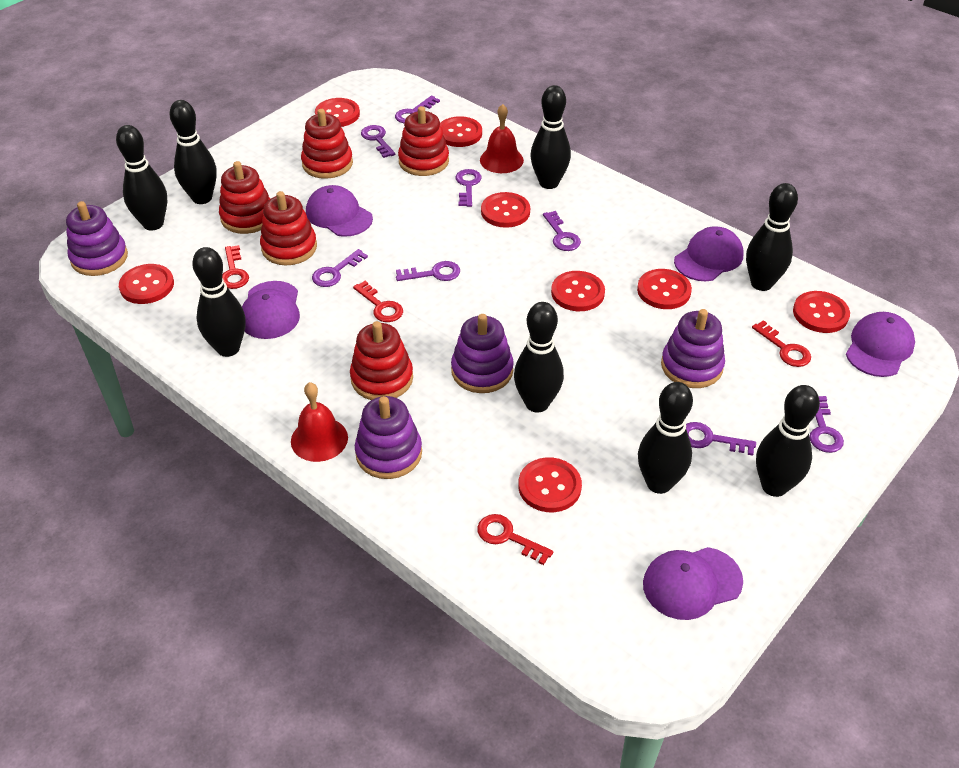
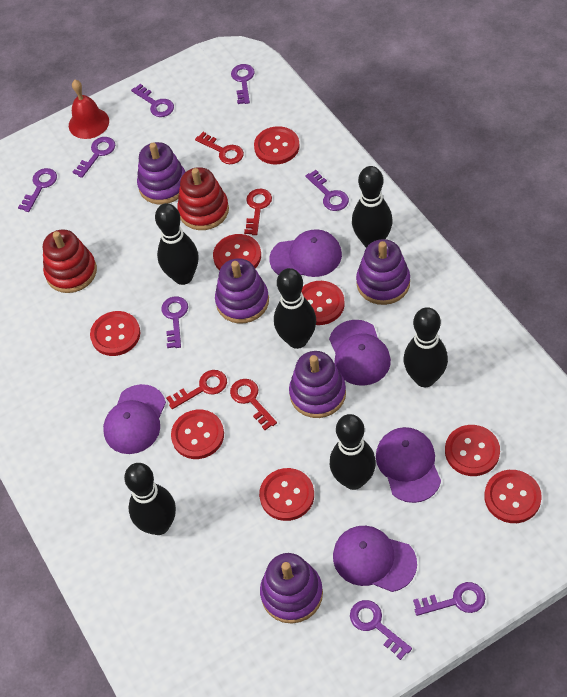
black bowling pin: 8 -> 6
purple stacking toy: 4 -> 5
red bell: 2 -> 1
red stacking toy: 5 -> 2

